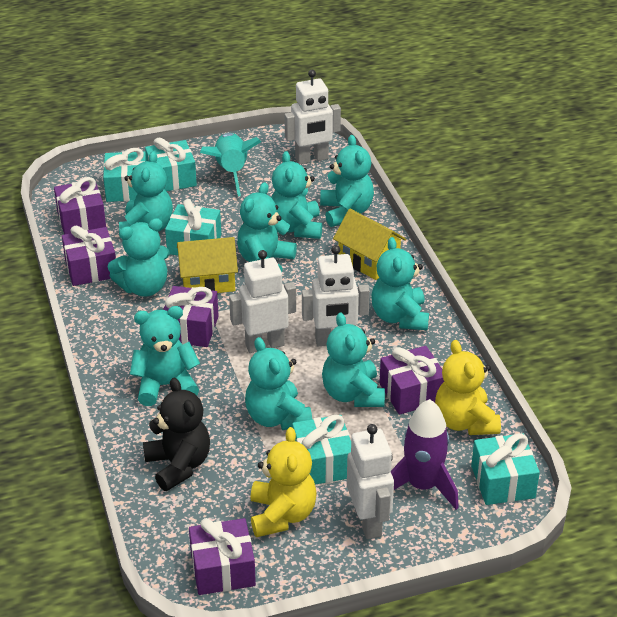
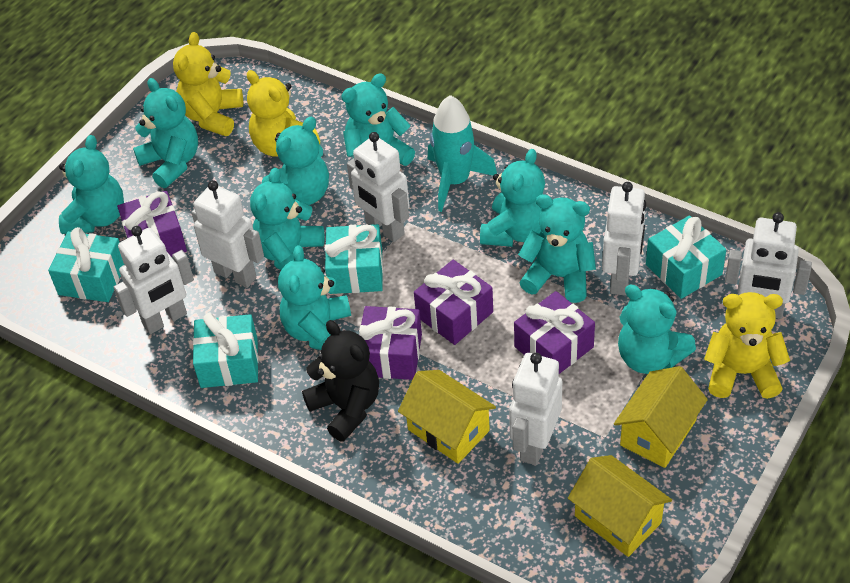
purple gift: 5 -> 4
purple rocket: 1 -> 0
turquoise gift: 5 -> 4
white robot: 4 -> 6
yellow house: 2 -> 3
yellow teddy bear: 2 -> 3

